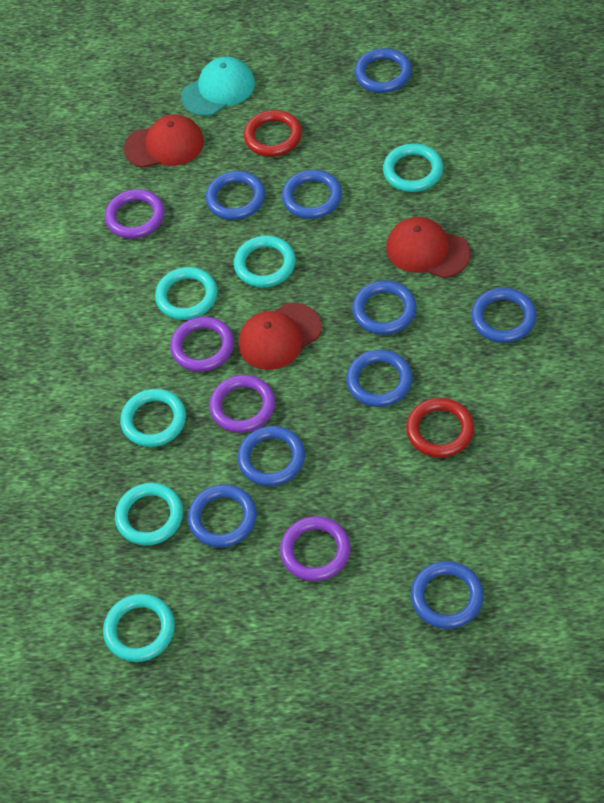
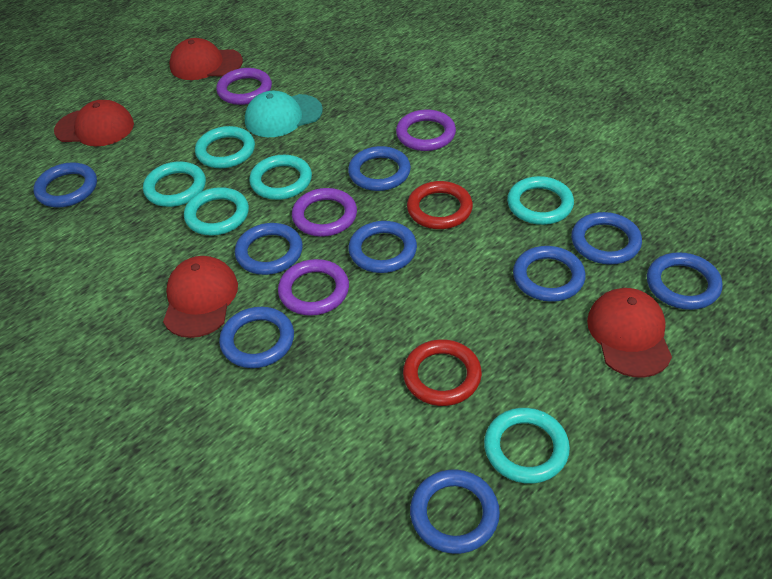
red cap: 3 -> 4

